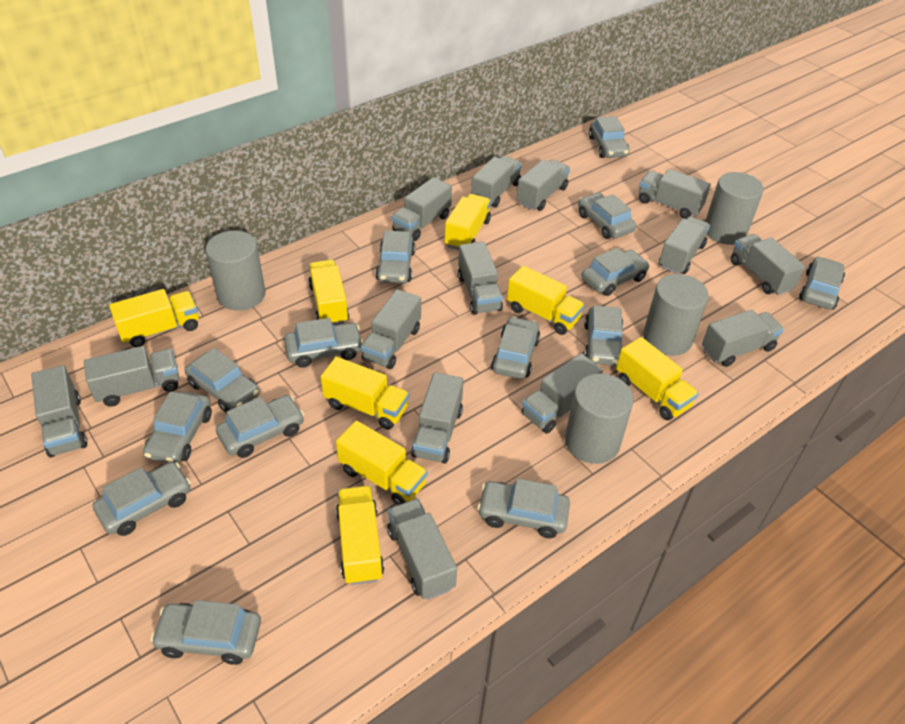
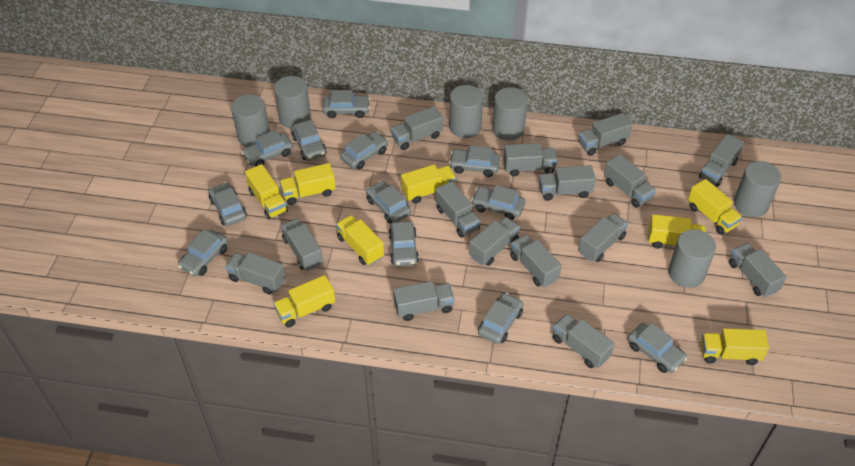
grey car: 14 -> 12
grey cylinder: 4 -> 6
grey truck: 14 -> 15

